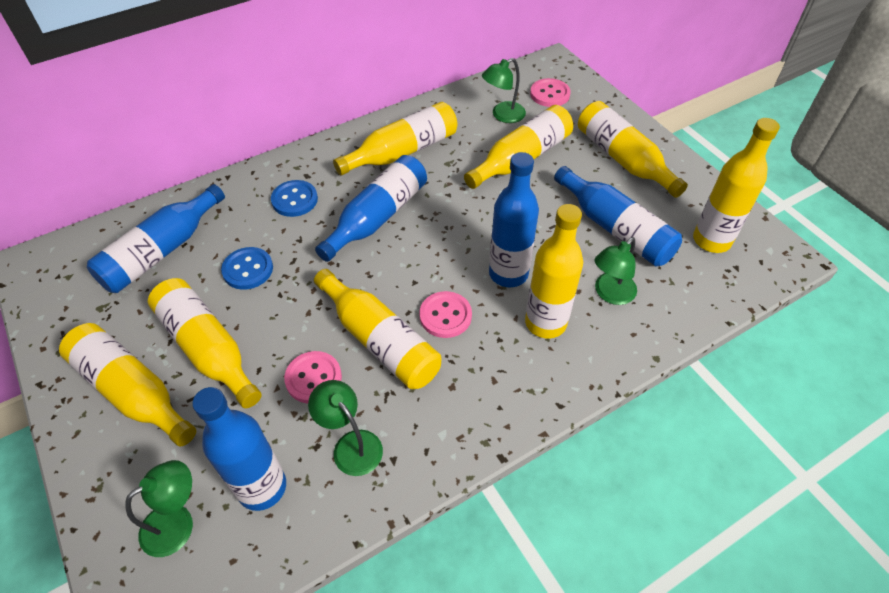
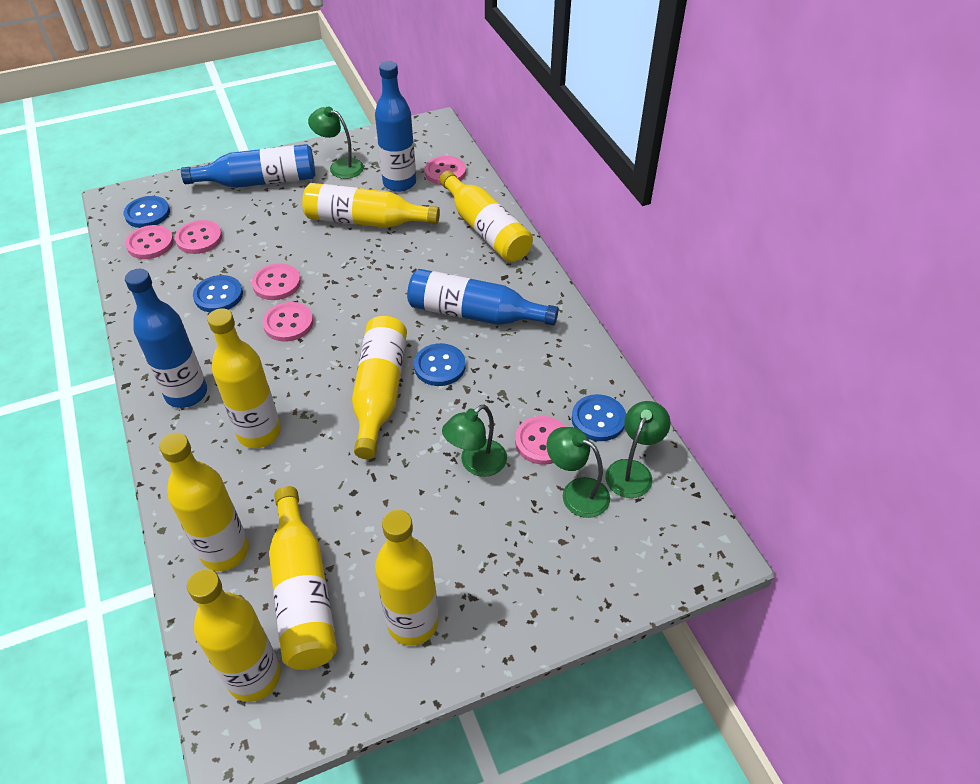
blue bottle: 5 -> 4
blue button: 2 -> 4
pink button: 3 -> 6

